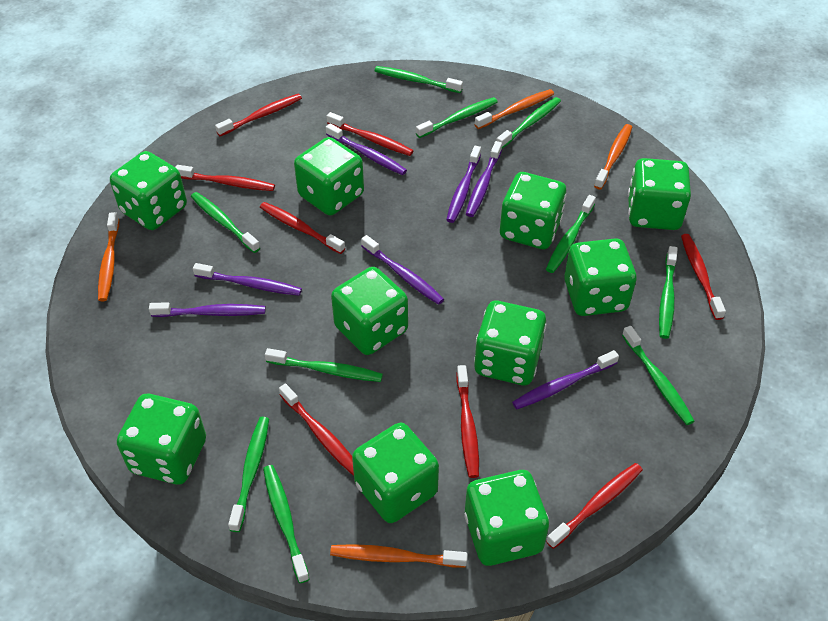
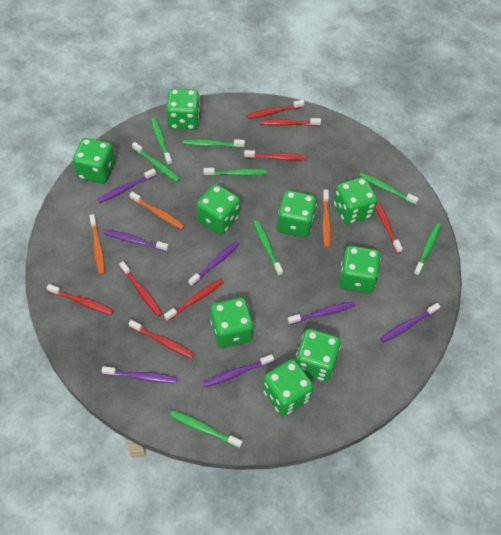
green dice: 10 -> 9
green toothbrush: 10 -> 8
orange toothbrush: 4 -> 3

